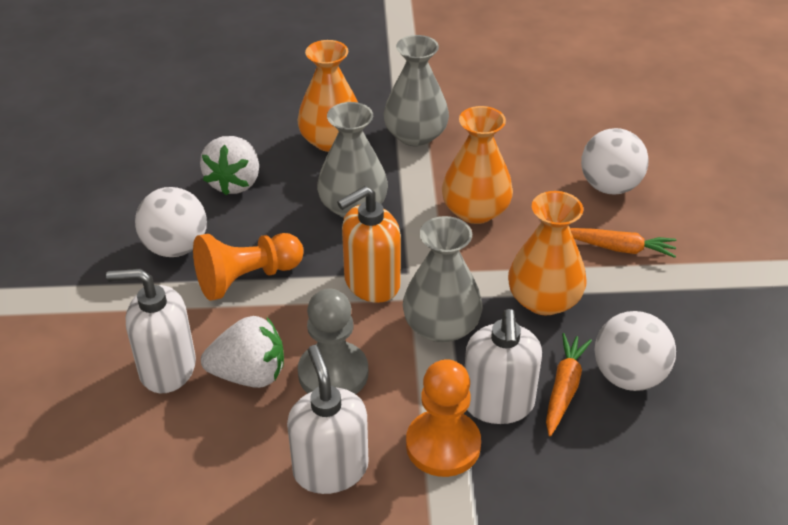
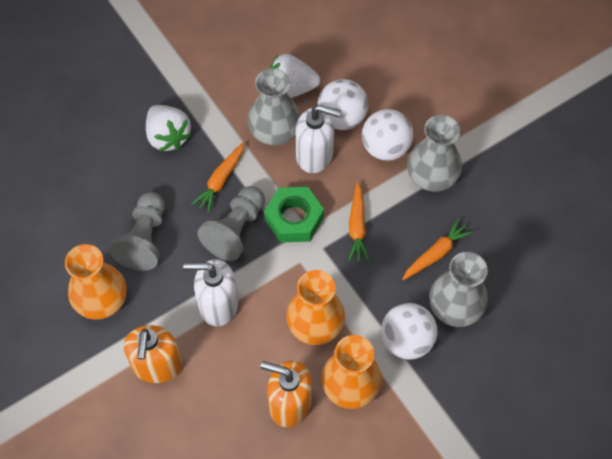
green nut: 0 -> 1
grey pawn: 1 -> 2
orange carrot: 2 -> 3
orange pawn: 2 -> 0
orange soap dispenser: 1 -> 2
white soap dispenser: 3 -> 2

